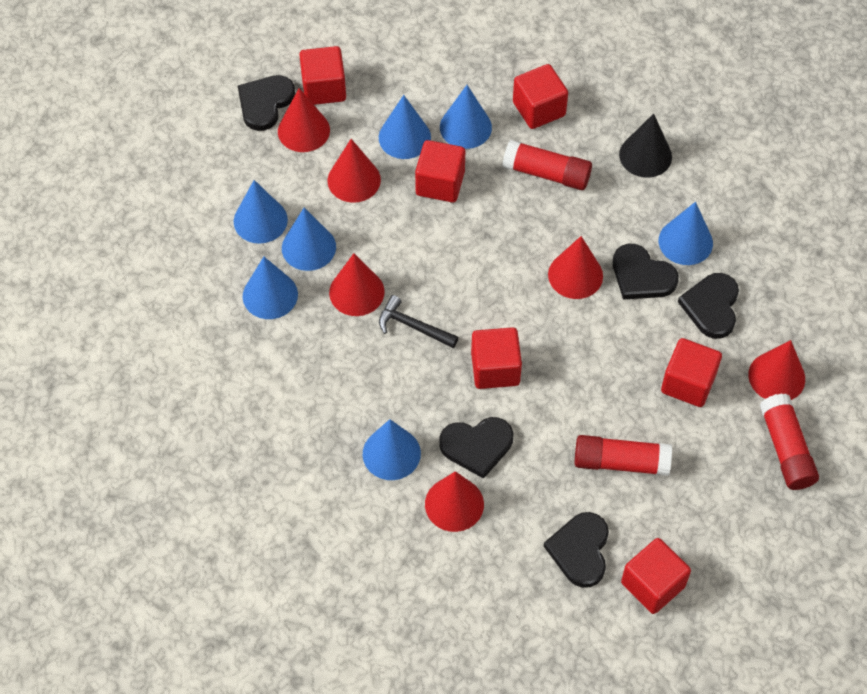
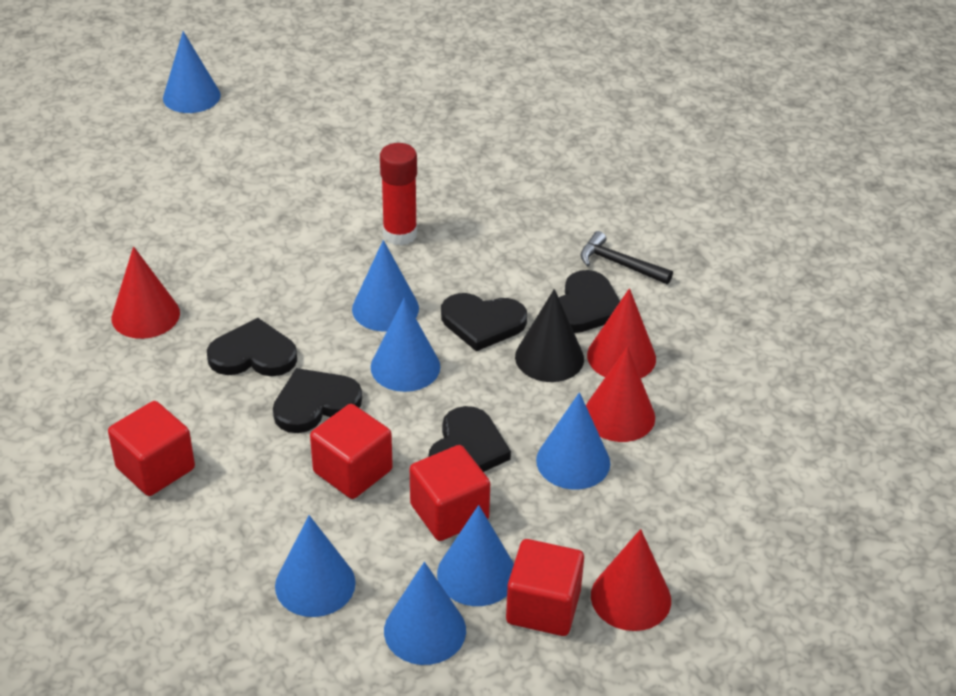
red cone: 6 -> 4
red cube: 6 -> 4
red glue stick: 3 -> 1

